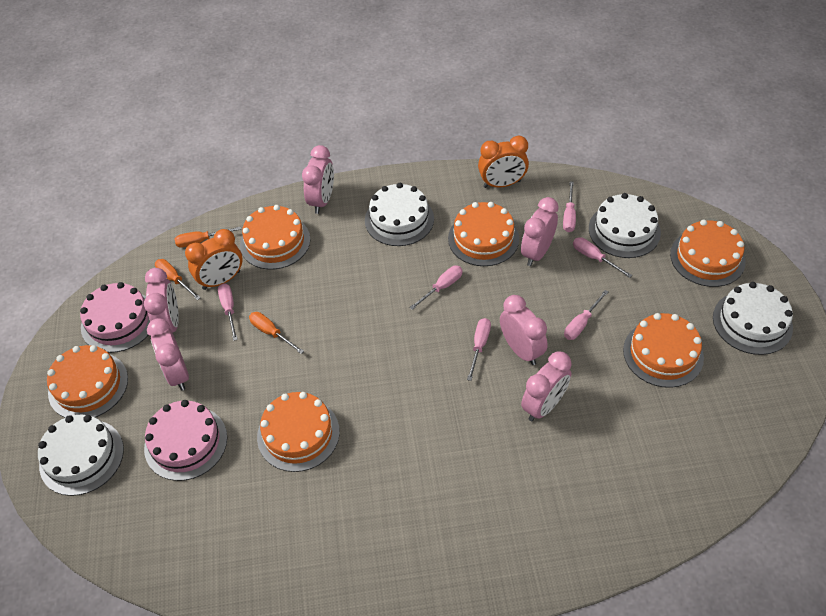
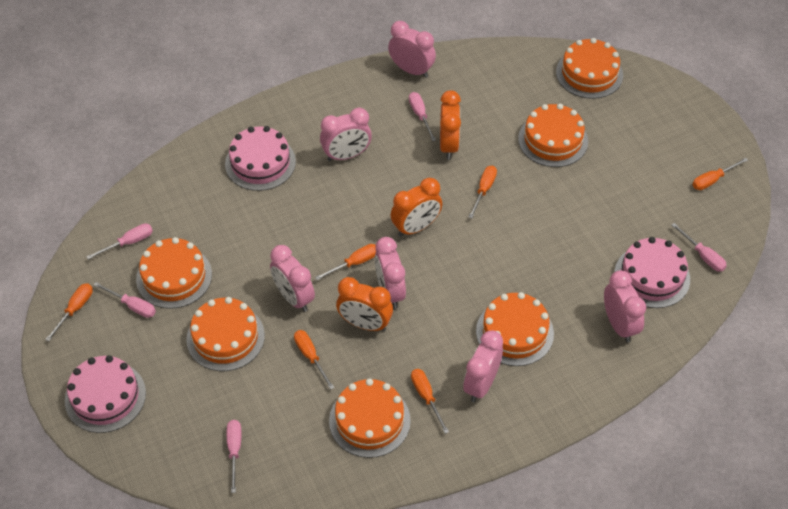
orange clock: 2 -> 3
orange screwdriver: 3 -> 6
pink cake: 2 -> 3
pink screwdriver: 6 -> 5
white cake: 4 -> 0

